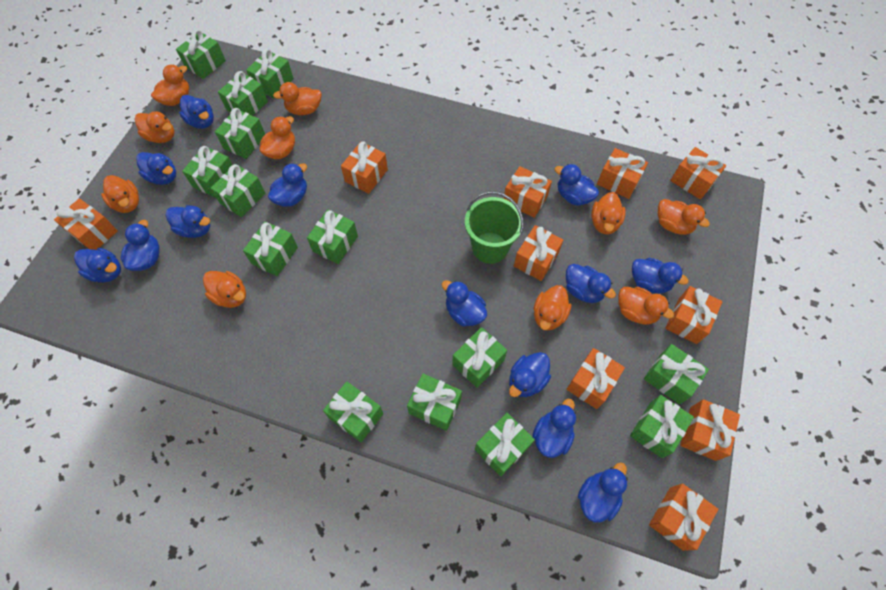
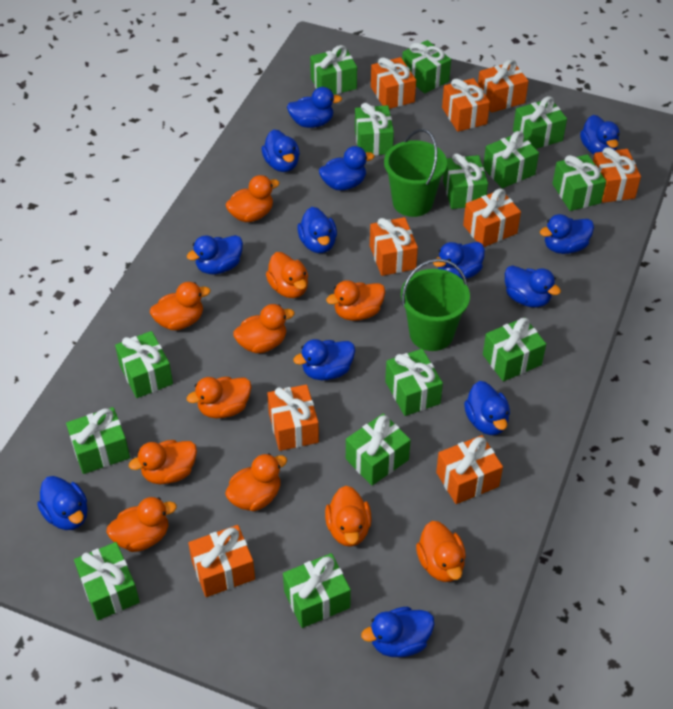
green bucket: 1 -> 2
orange duck: 10 -> 11
orange gift: 10 -> 9

